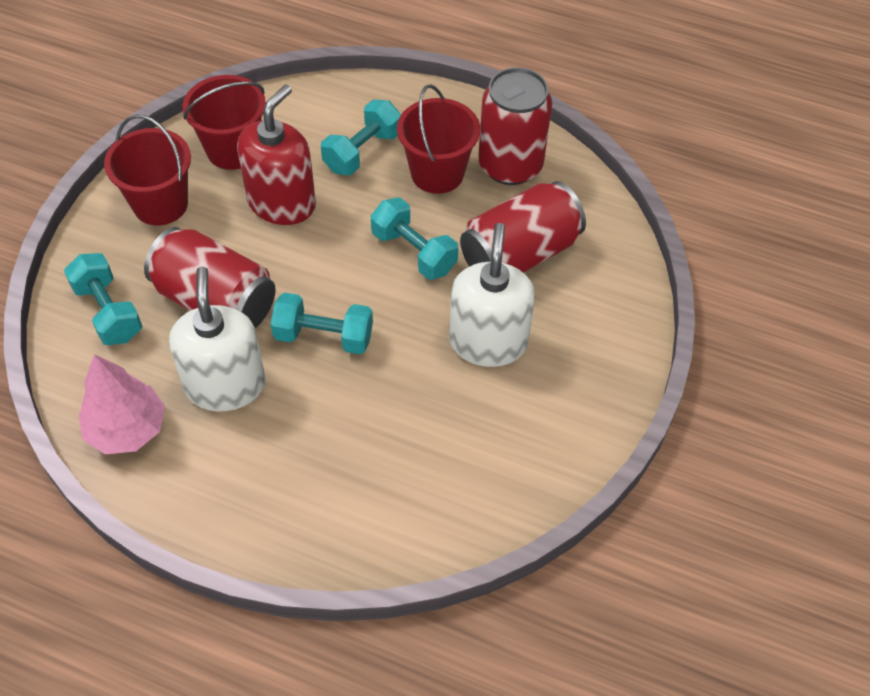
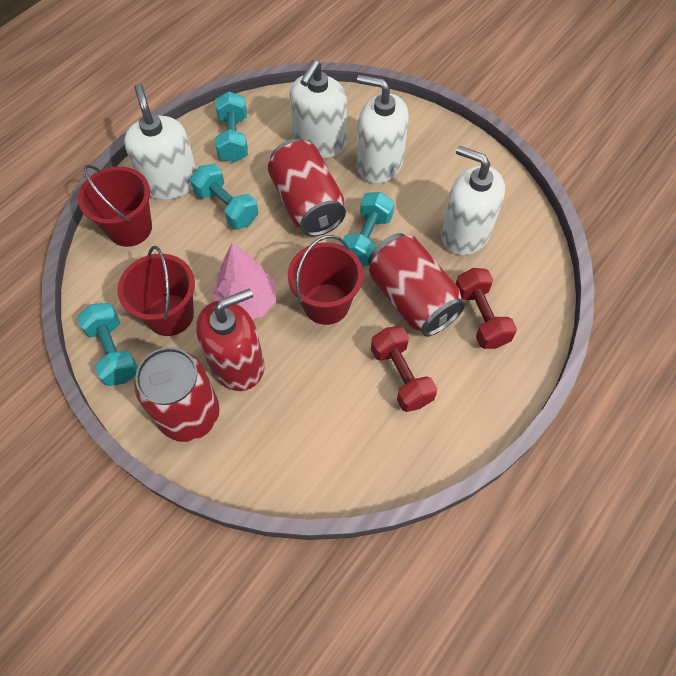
red dumbbell: 0 -> 2
white soap dispenser: 2 -> 4

